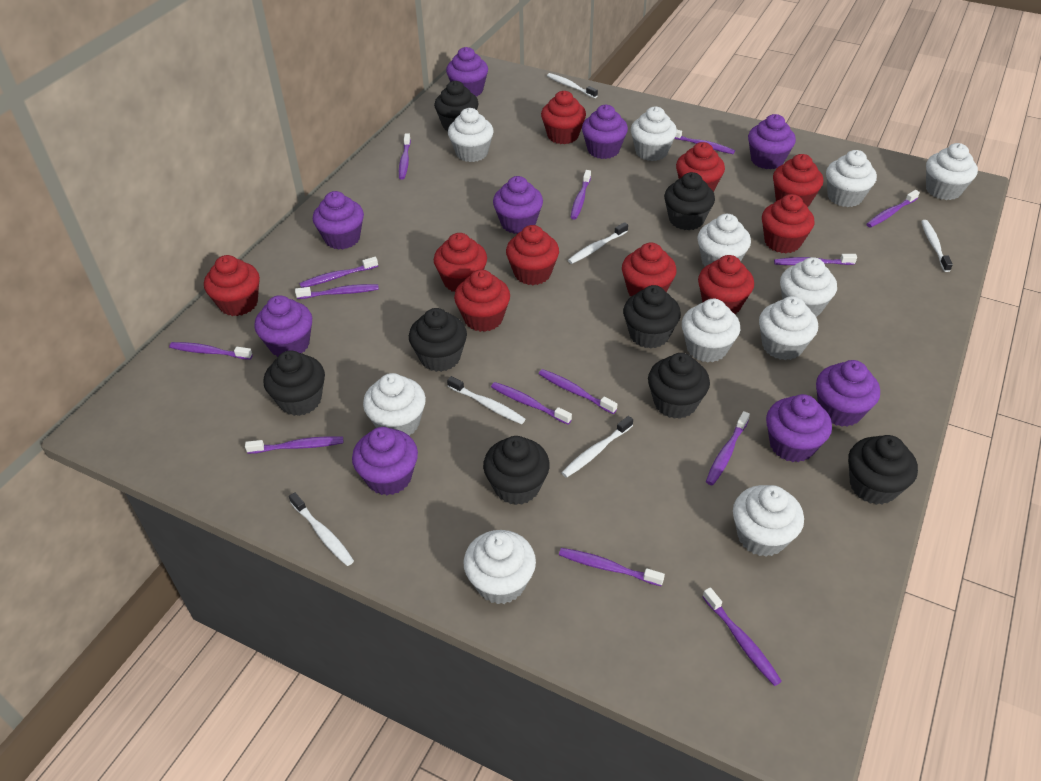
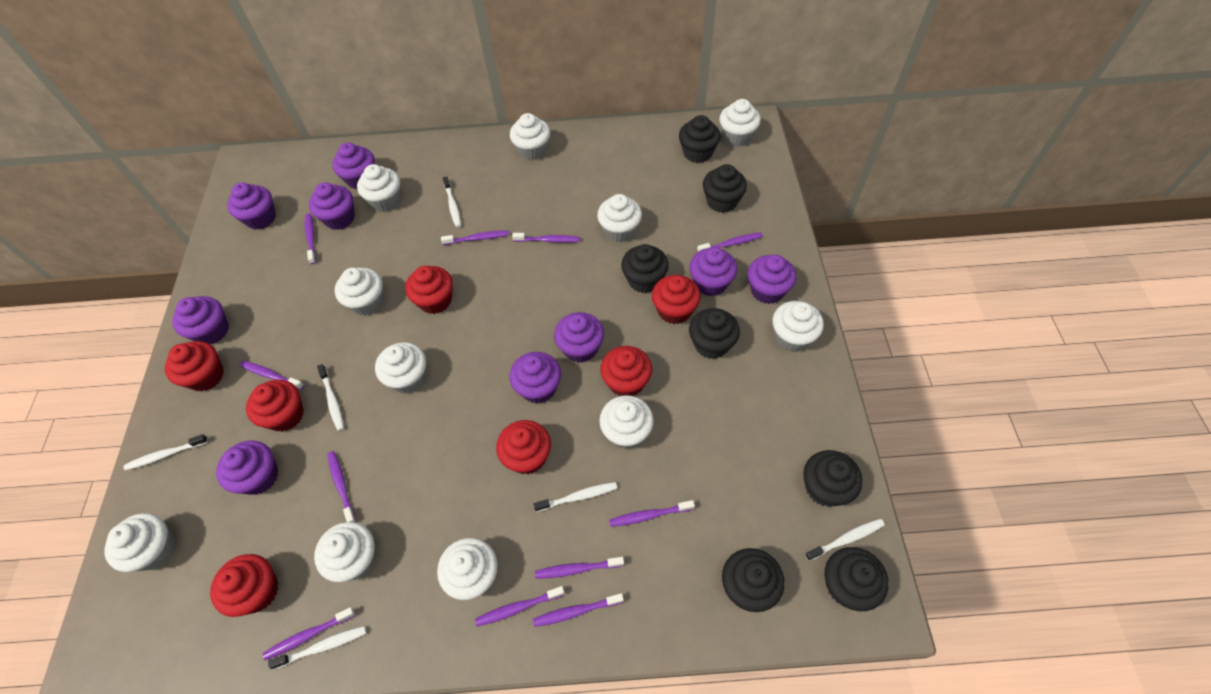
black cupcake: 8 -> 7
purple toothbrush: 14 -> 11
red cupcake: 10 -> 7

